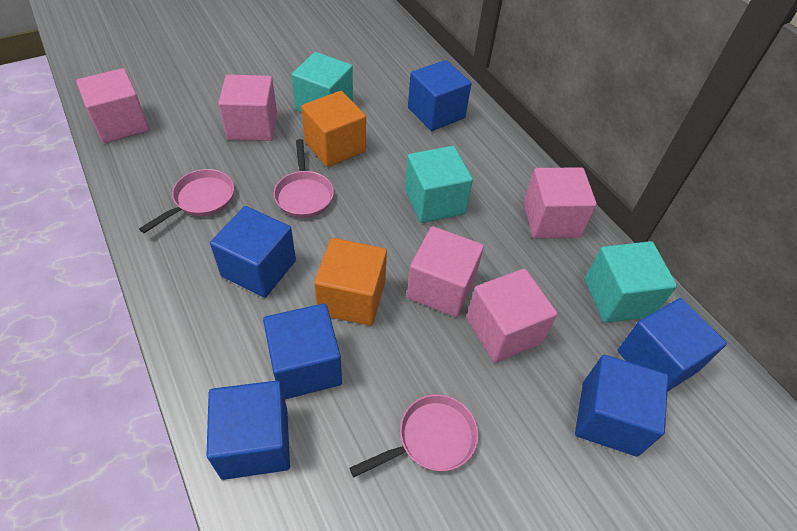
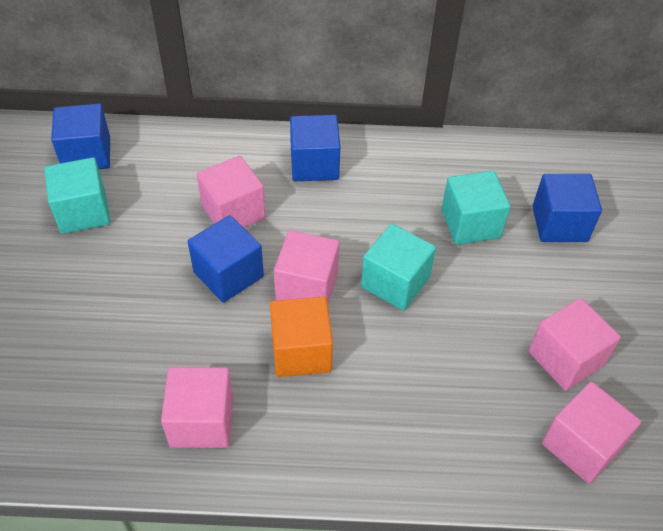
blue cube: 6 -> 4
orange cube: 2 -> 1
pink pan: 3 -> 0

